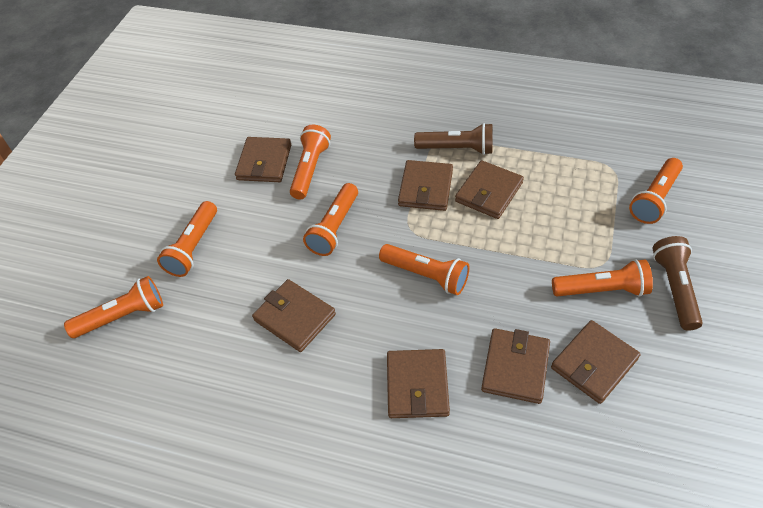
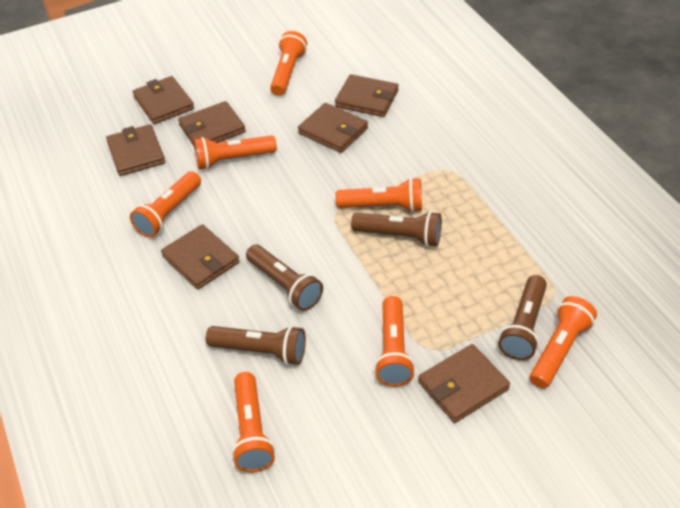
brown flashlight: 2 -> 4

